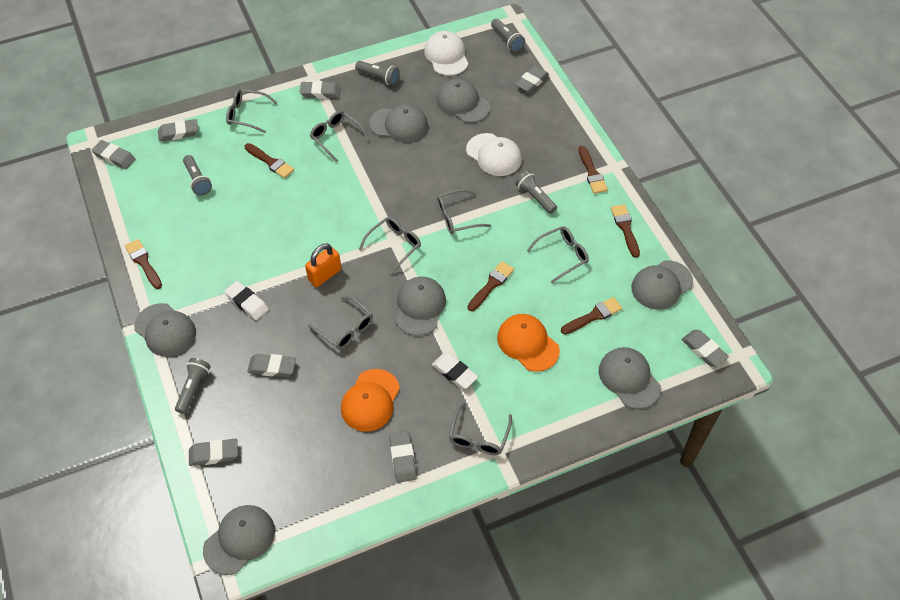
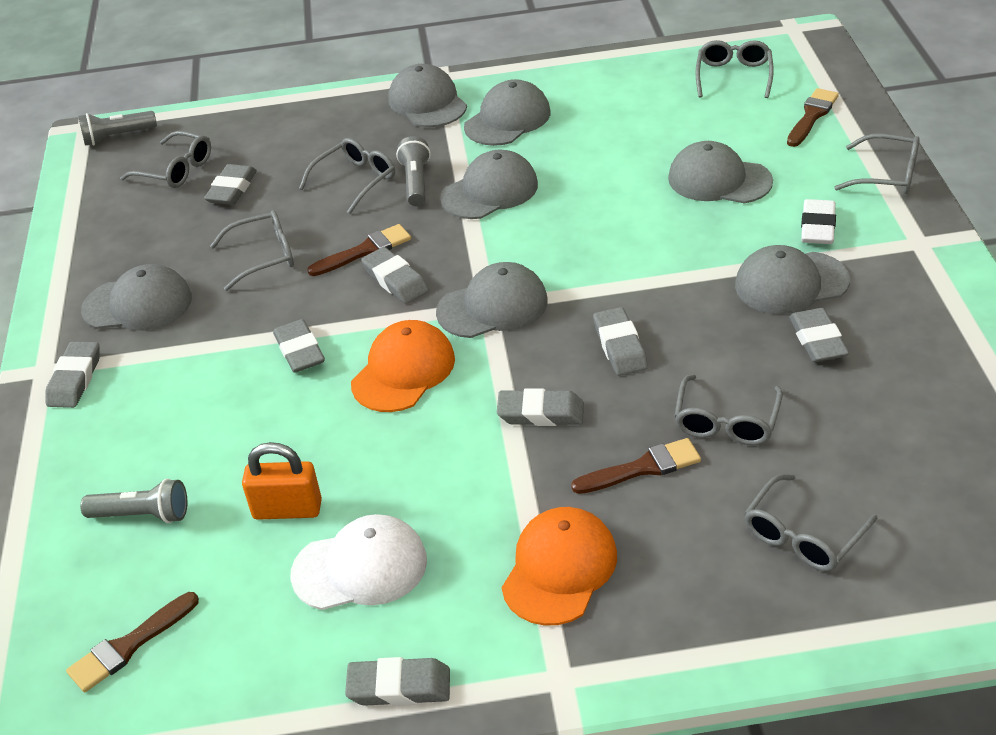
brown brush: 6 -> 4
grey flashlight: 5 -> 3
white cap: 2 -> 1
white eraser: 2 -> 1

